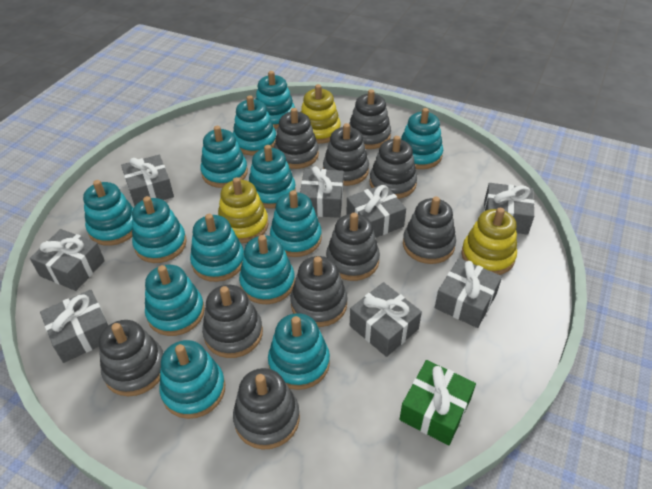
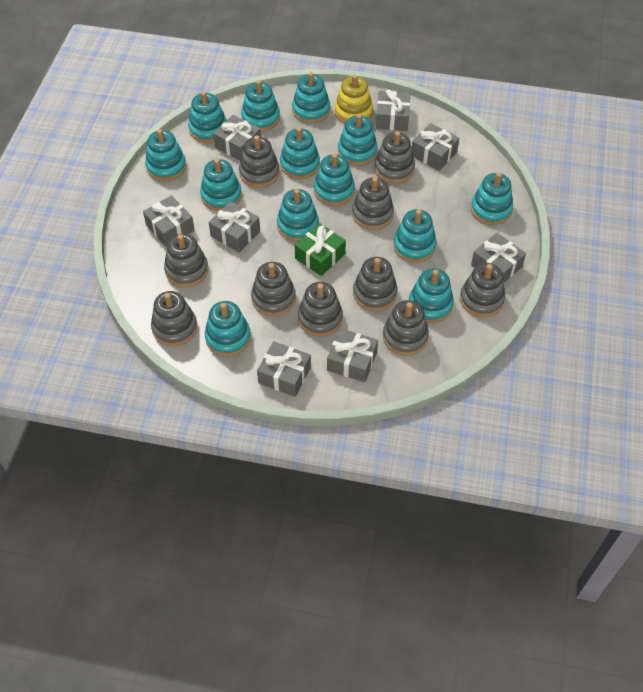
yellow stacking toy: 3 -> 1

